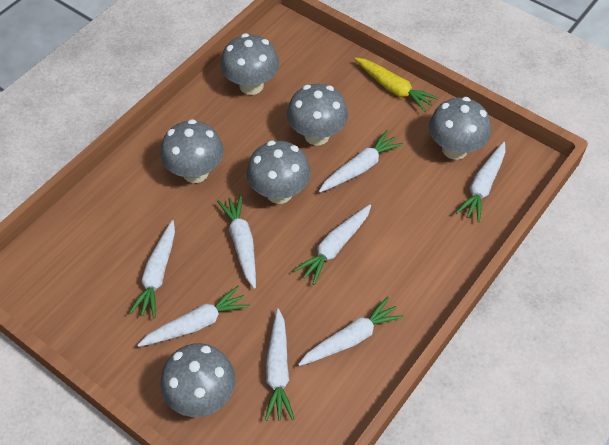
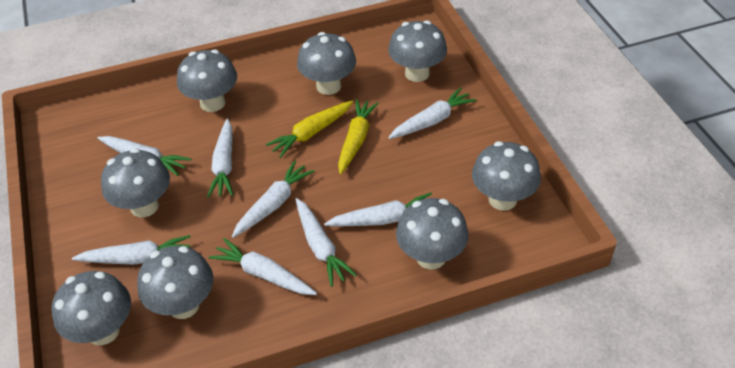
grey mushroom: 6 -> 8
yellow carrot: 1 -> 2

